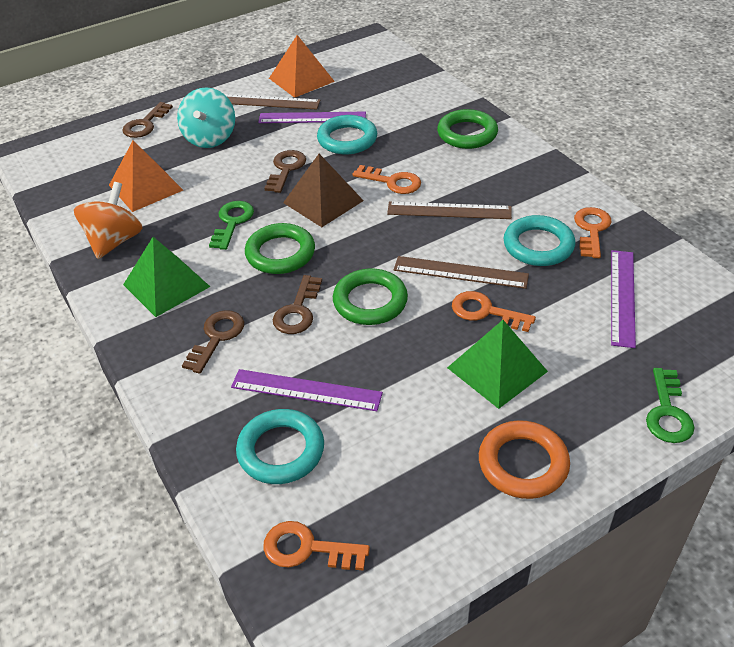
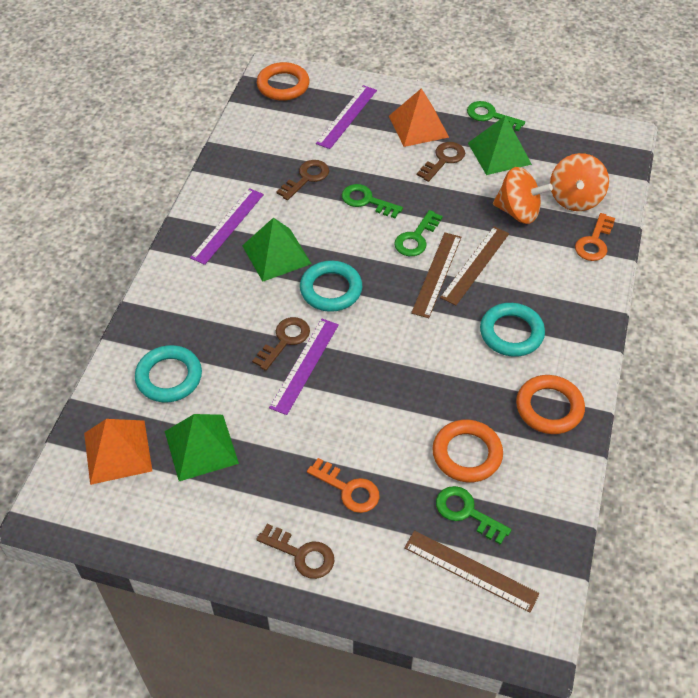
brown pyramid: 1 -> 0
green key: 2 -> 4
green pyramid: 2 -> 3
green ring: 3 -> 0
orange key: 4 -> 2
orange ring: 1 -> 3
orange spinning top: 1 -> 2
turquoise spinning top: 1 -> 0

